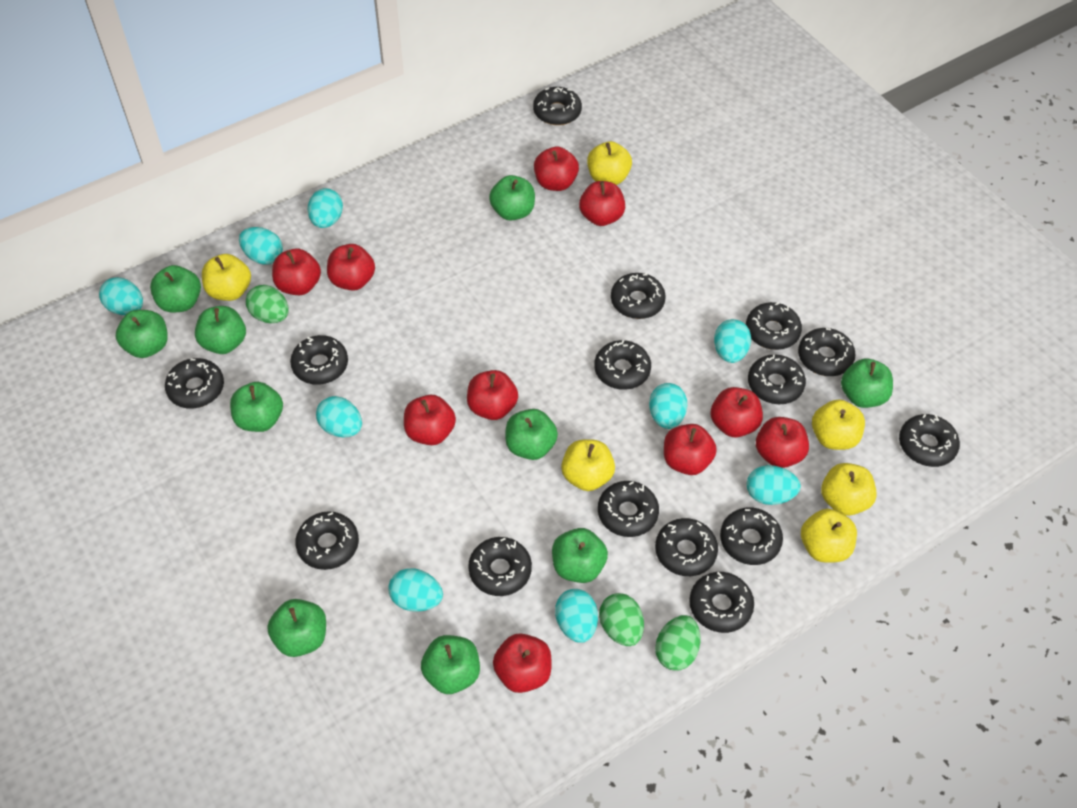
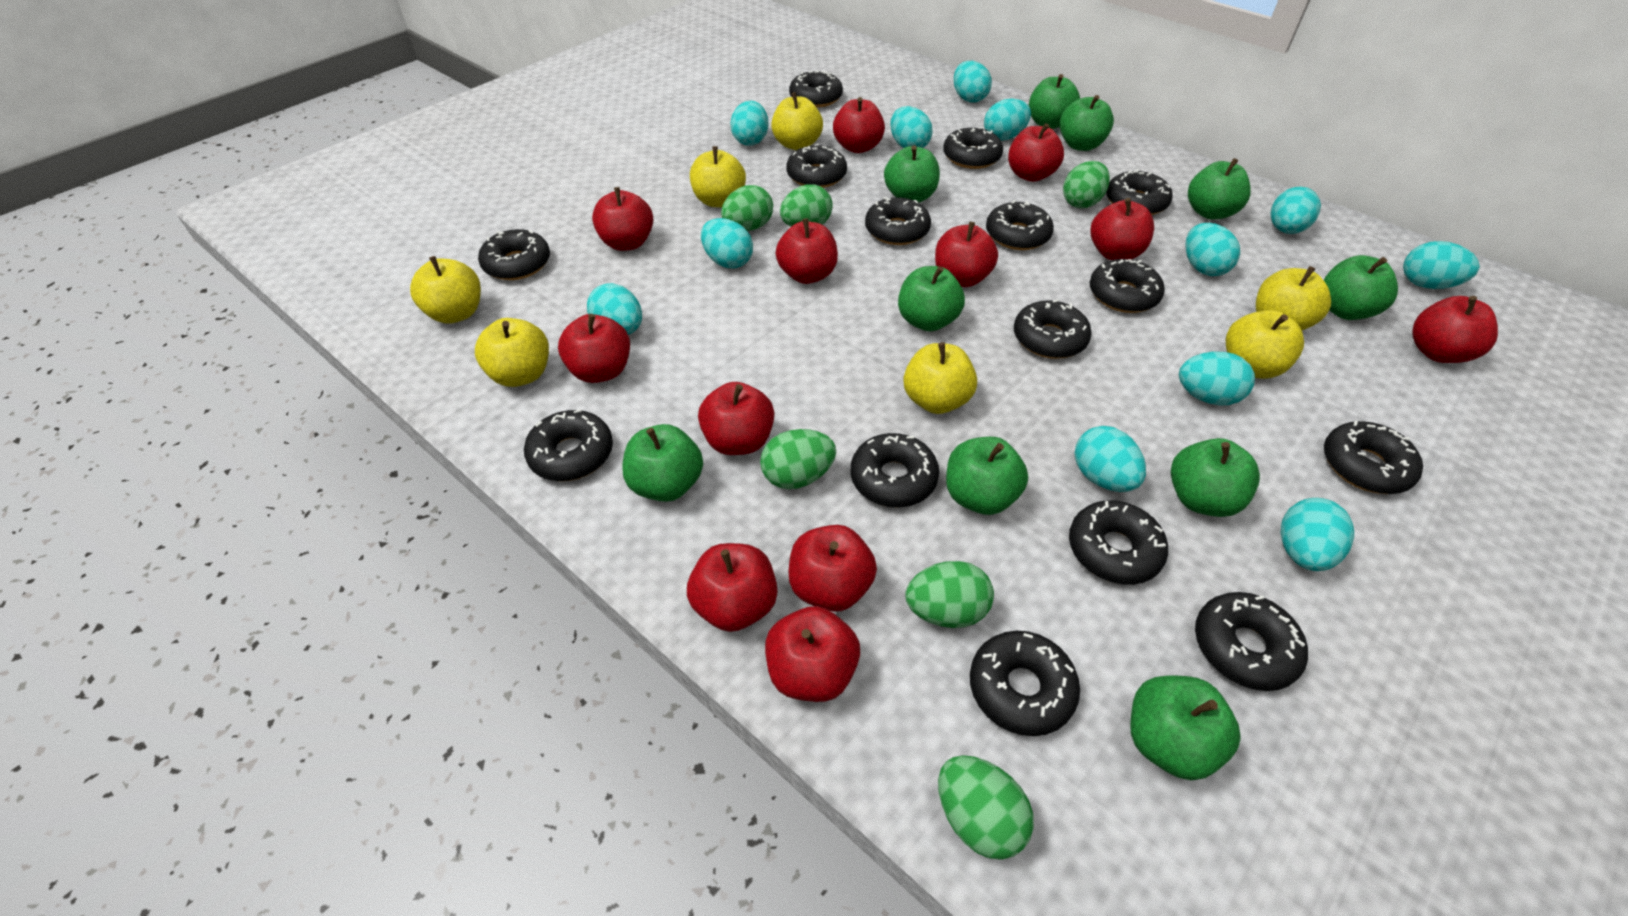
green egg: 3 -> 6
red apple: 10 -> 12
turquoise egg: 9 -> 12
yellow apple: 6 -> 7

